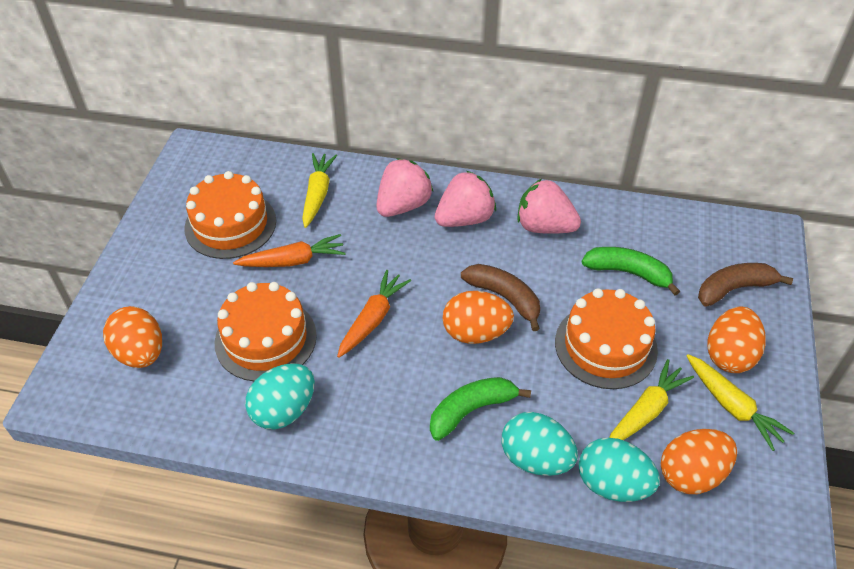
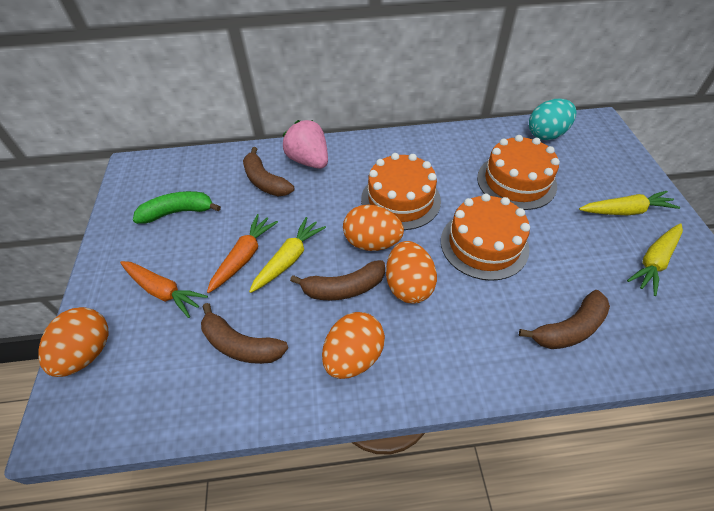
brown banana: 2 -> 4
green banana: 2 -> 1
pink strawberry: 3 -> 1
turquoise egg: 3 -> 1

